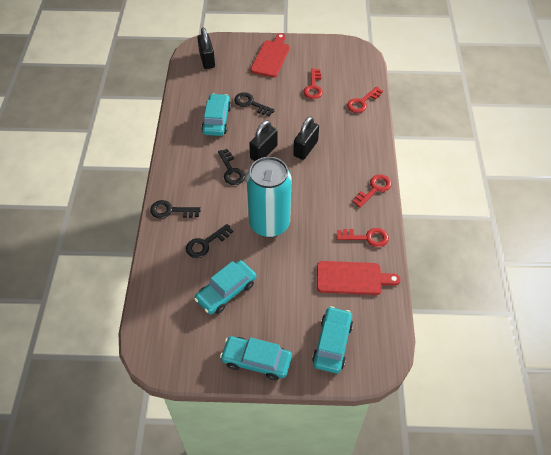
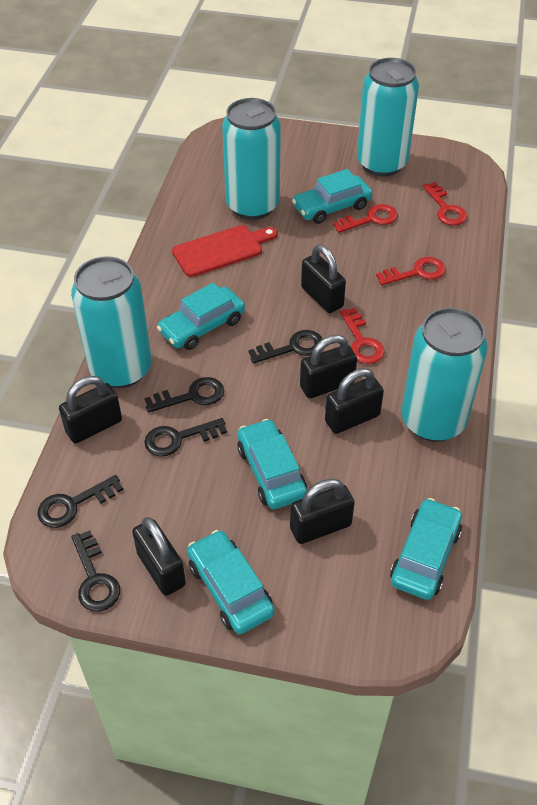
black key: 4 -> 5
black padlock: 3 -> 6
red cutting board: 2 -> 1
turquoise can: 1 -> 4
turquoise car: 4 -> 5

